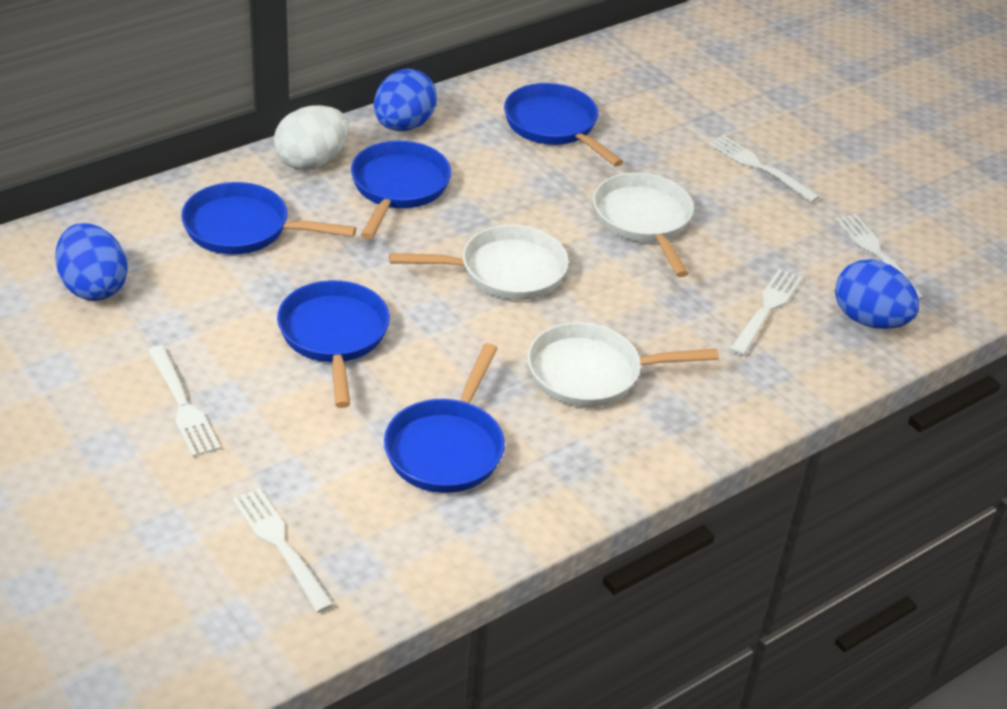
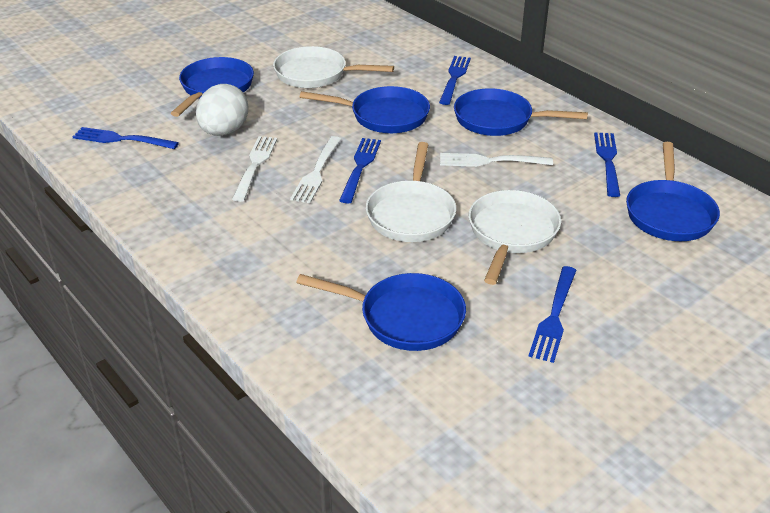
blue egg: 3 -> 0
blue fork: 0 -> 5
white fork: 5 -> 3

